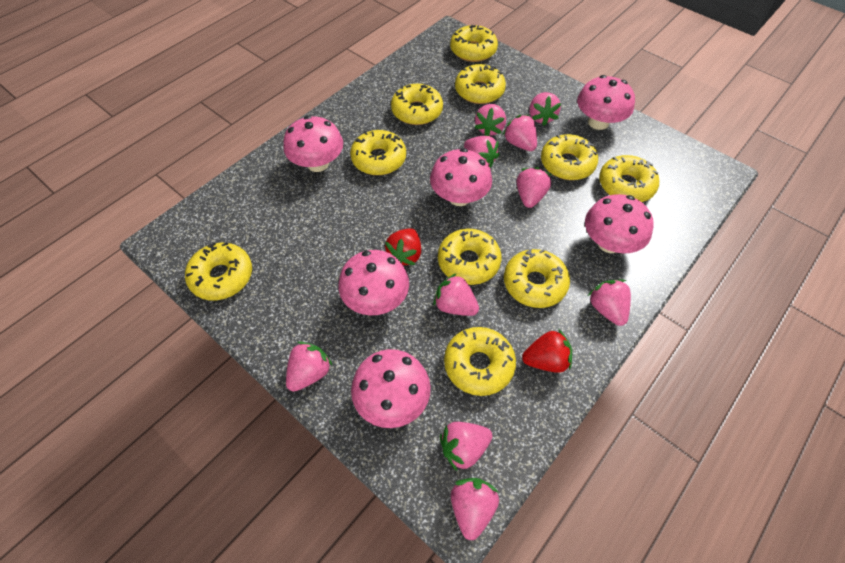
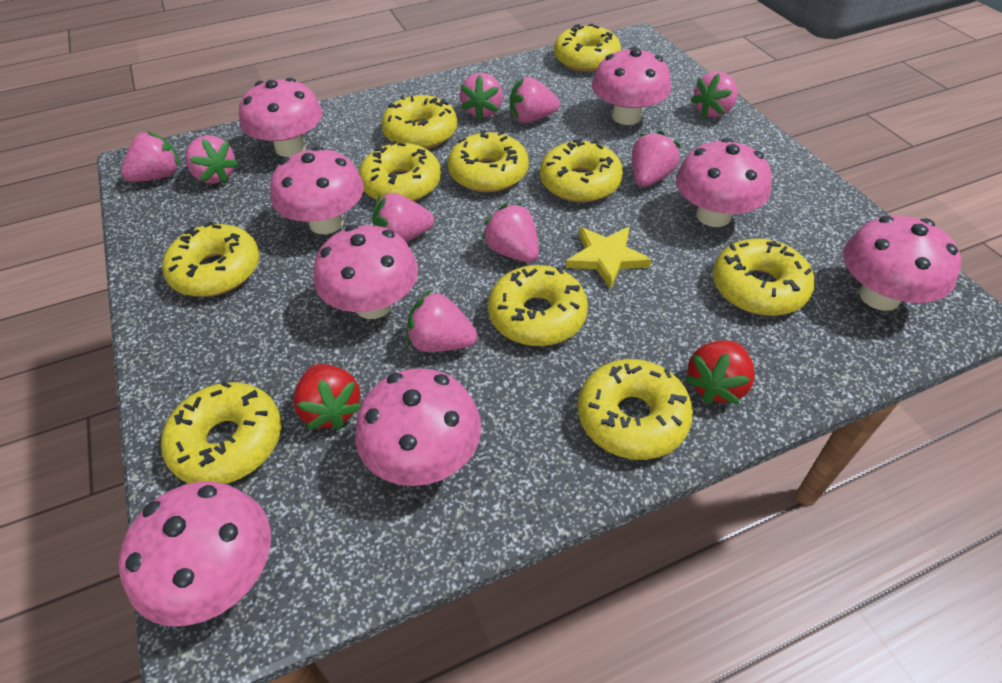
pink mushroom: 6 -> 8
pink strawberry: 10 -> 9
yellow star: 0 -> 1

